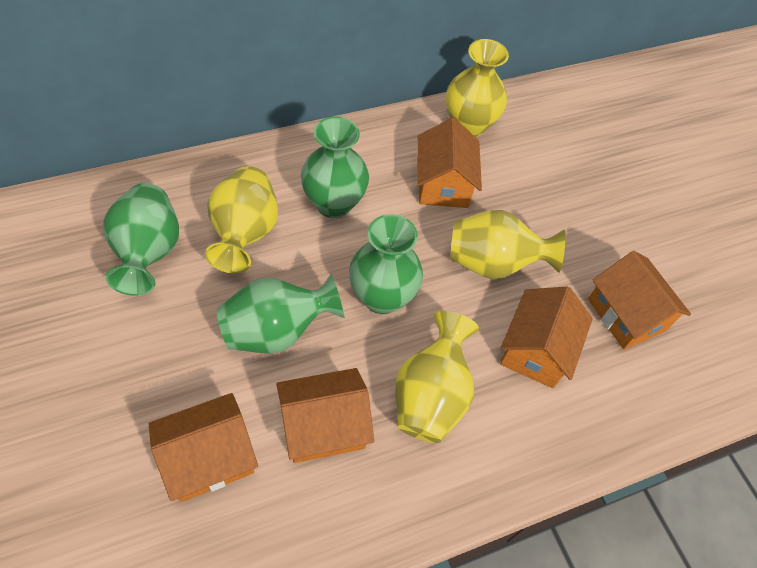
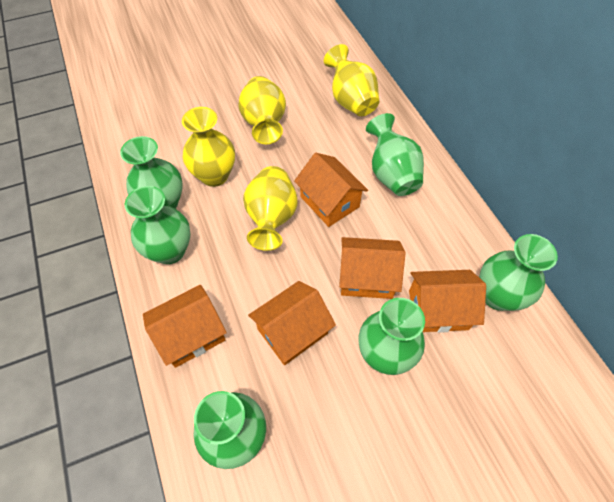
green vase: 4 -> 6

